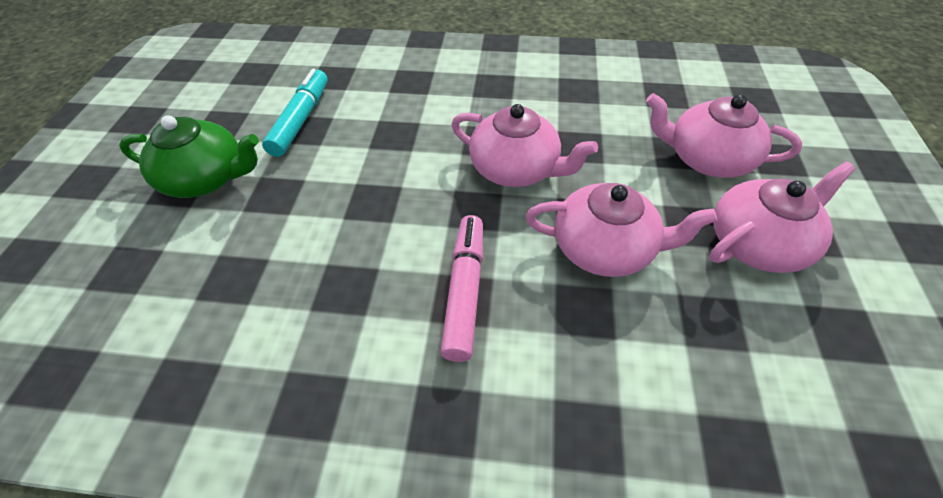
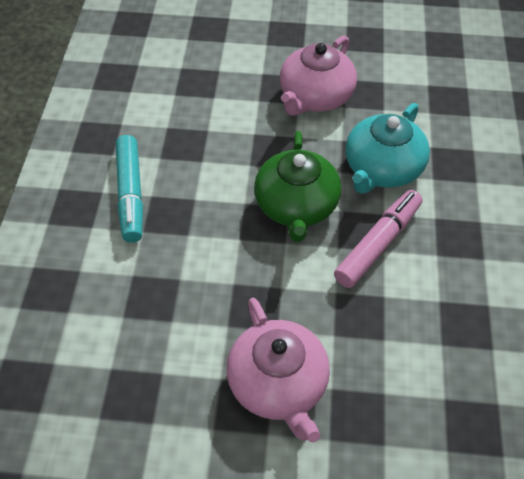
pink teapot: 4 -> 2
turquoise teapot: 0 -> 1

